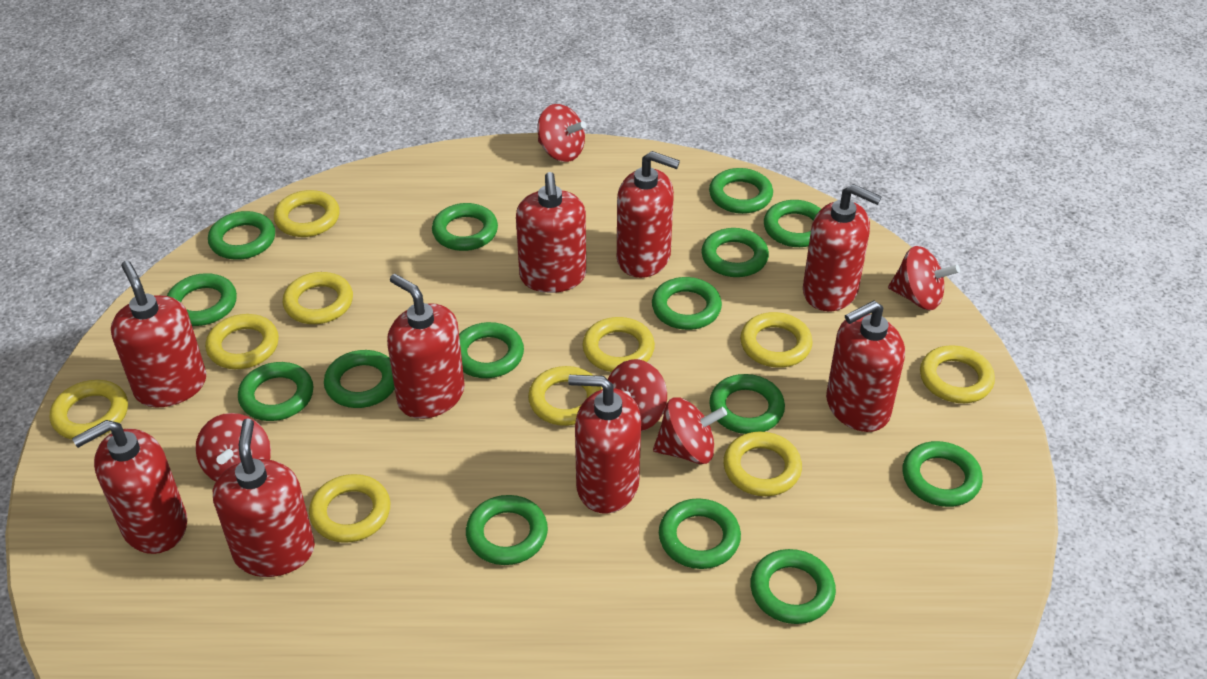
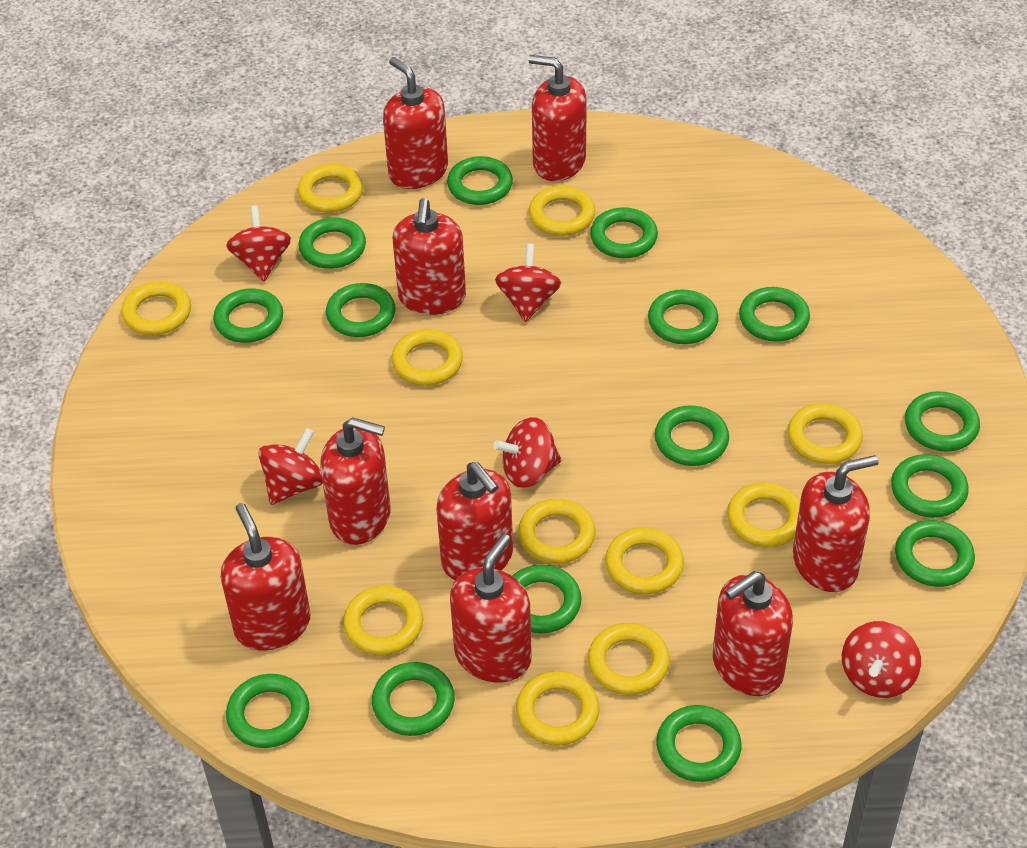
yellow ring: 10 -> 11

